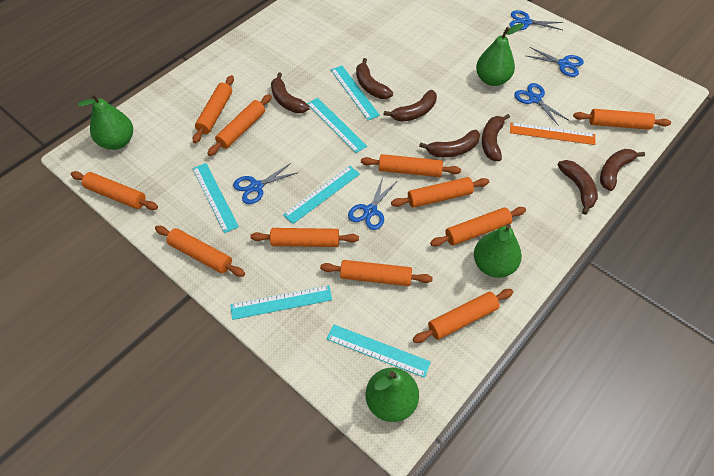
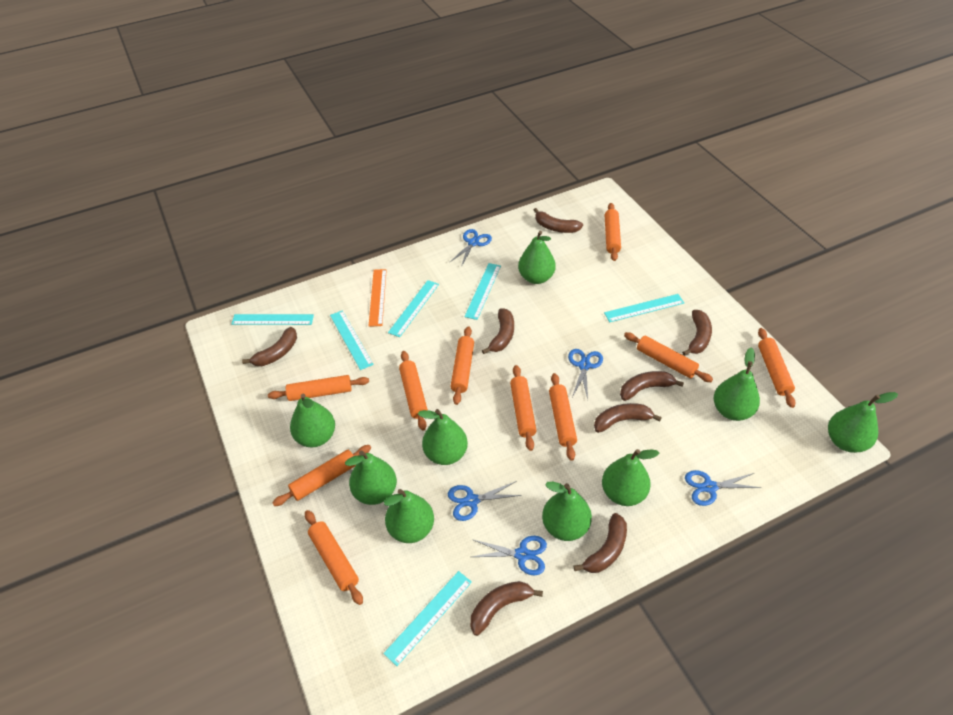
brown banana: 7 -> 8
green pear: 4 -> 9
orange rolling pin: 11 -> 10

